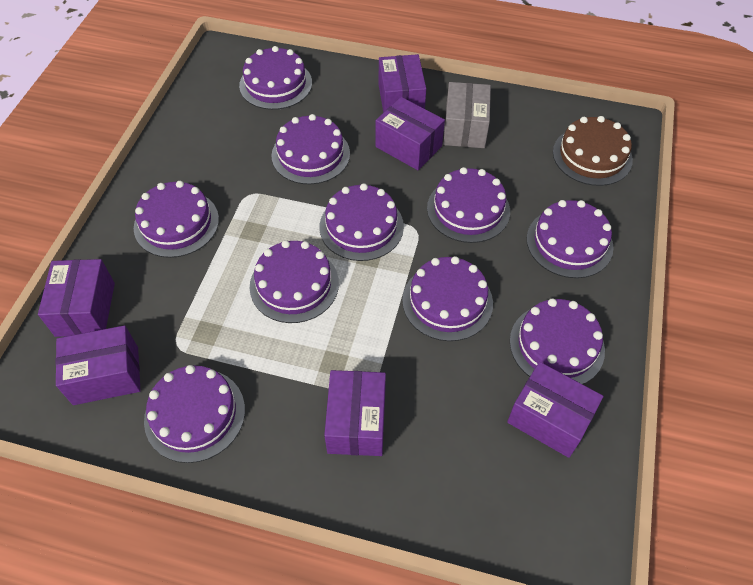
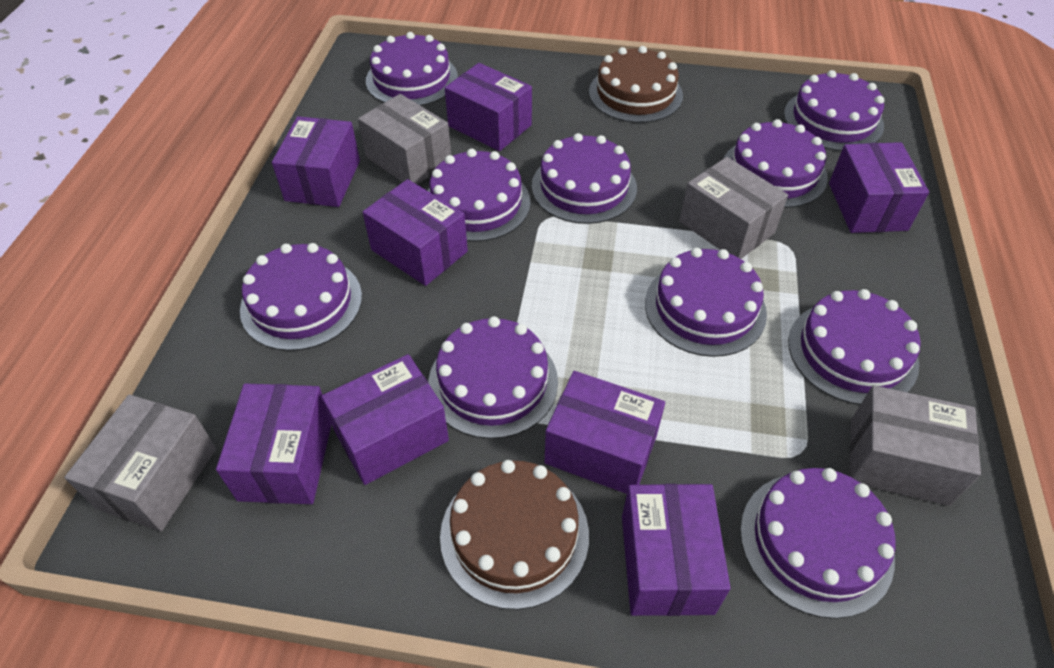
brown cake: 1 -> 2
grey box: 1 -> 4
purple box: 6 -> 8

